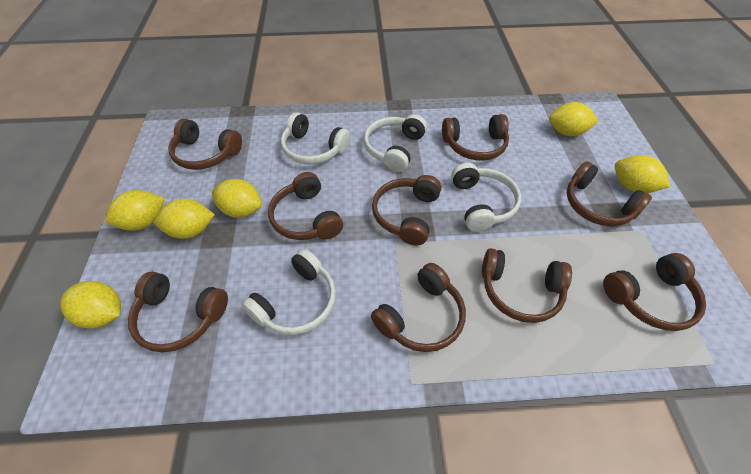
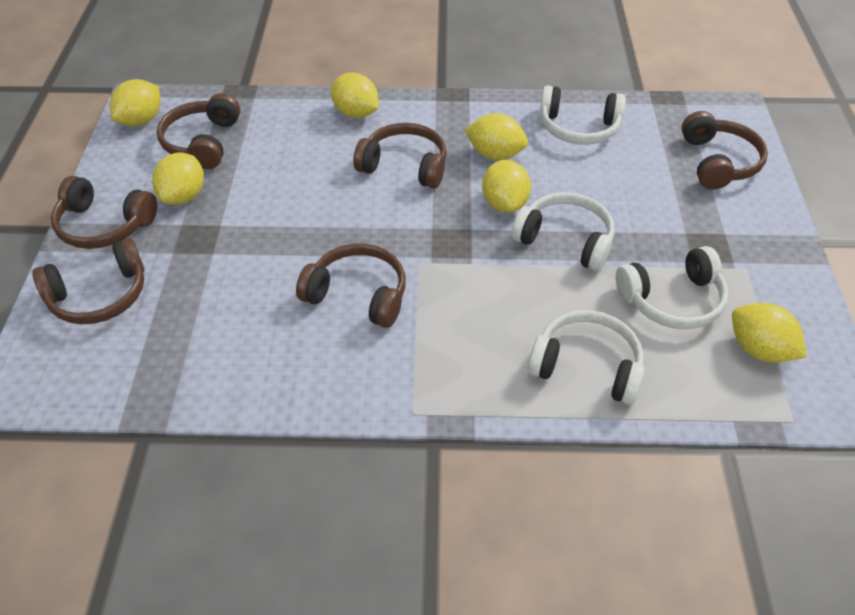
brown headphones: 9 -> 6

